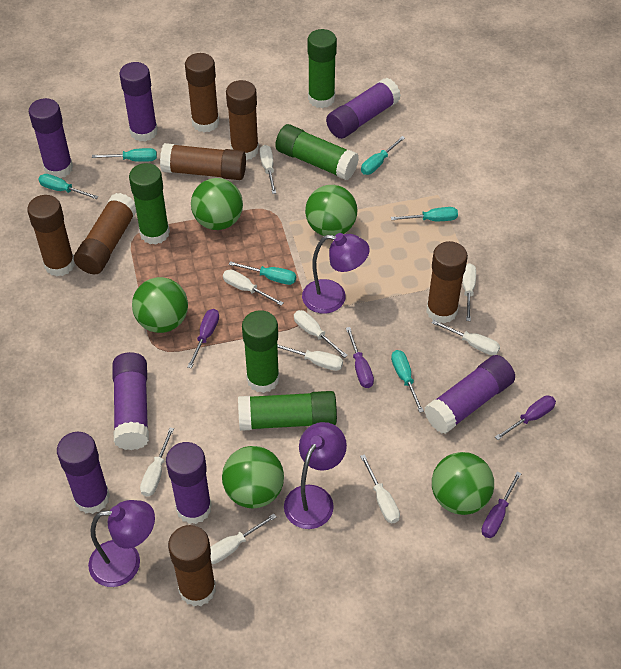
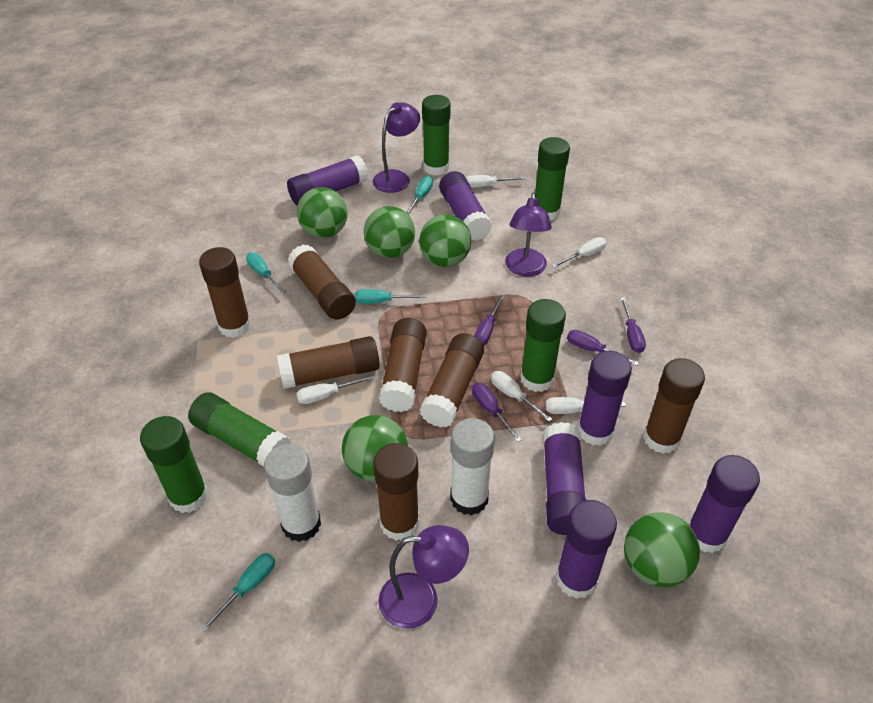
purple glue stick: 7 -> 6
turquoise screwdriver: 6 -> 4
white glue stick: 0 -> 2
white screwdriver: 9 -> 5

